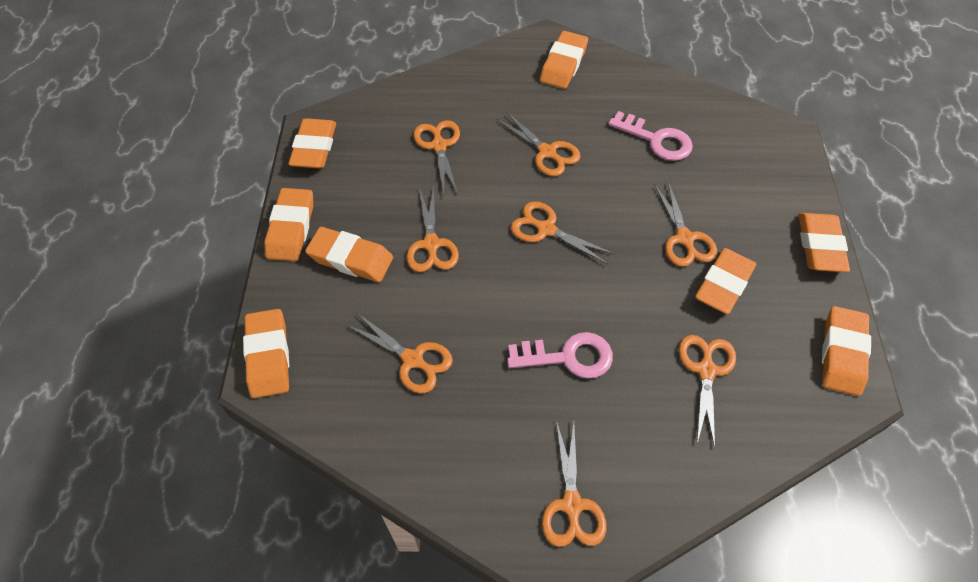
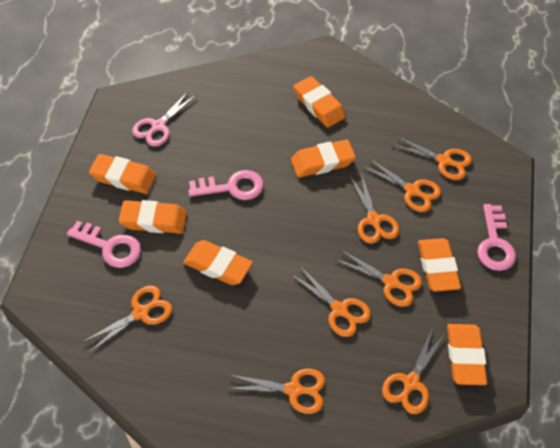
orange eraser: 8 -> 7
pink key: 2 -> 3
pink scissors: 0 -> 1

